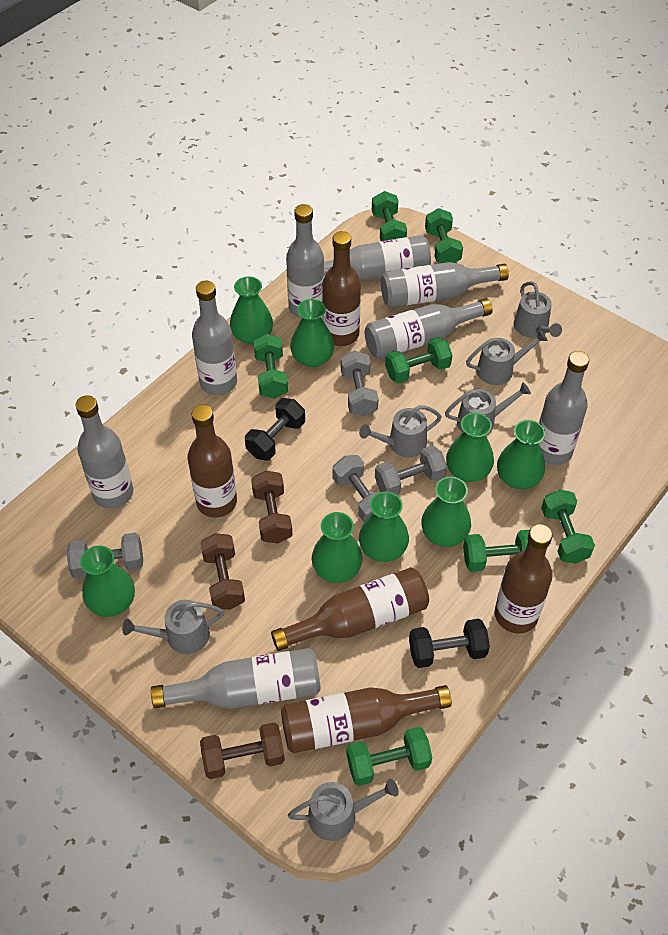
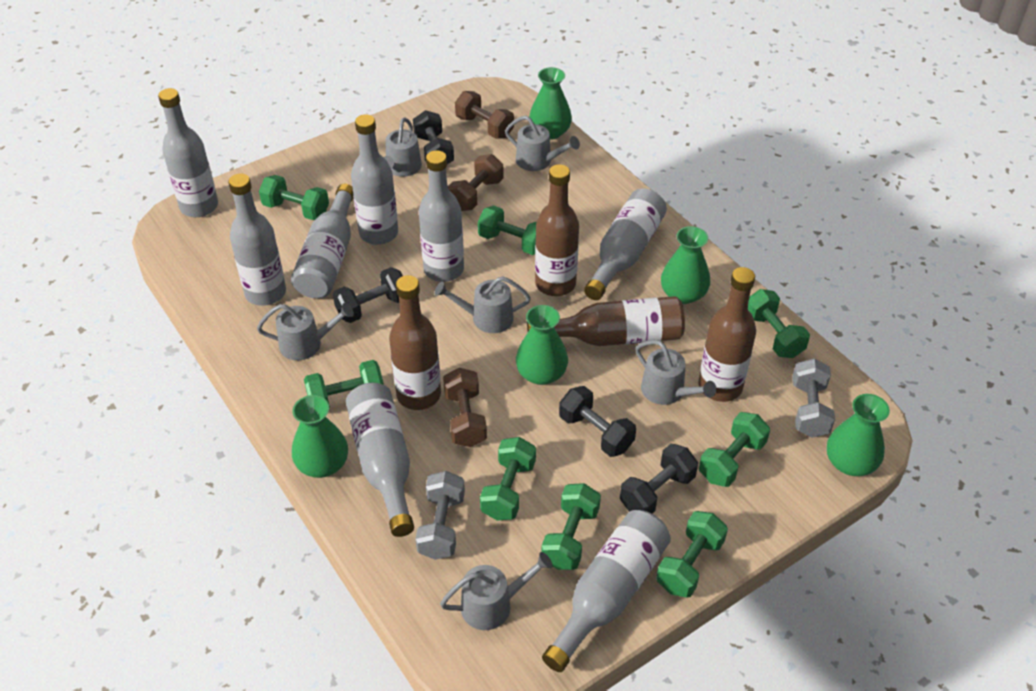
black dumbbell: 2 -> 4
brown bottle: 5 -> 4
green dumbbell: 7 -> 8
green vase: 8 -> 5
grey dumbbell: 4 -> 2

